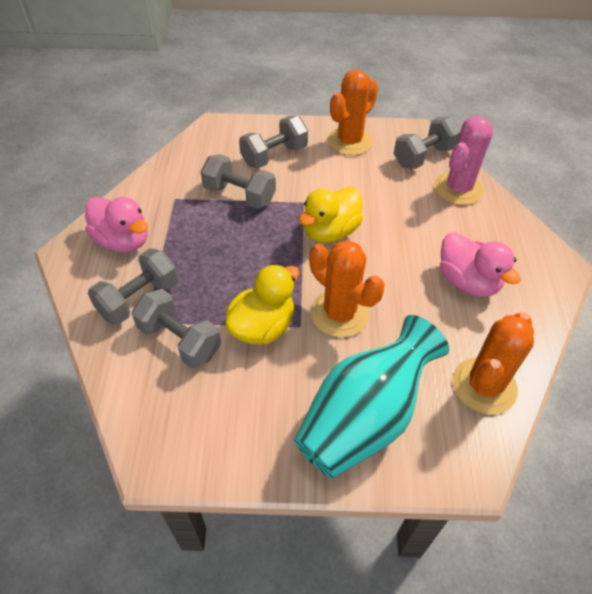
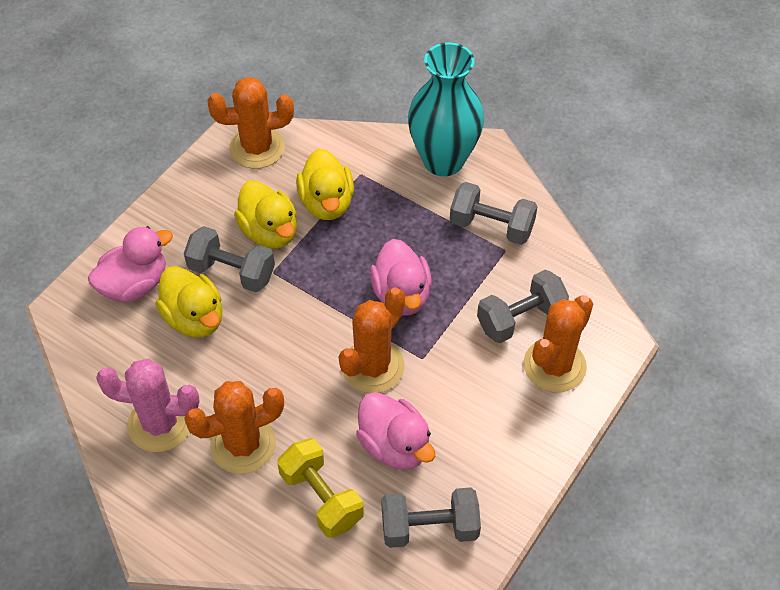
grey dumbbell: 5 -> 4
orange cactus: 3 -> 4
pink duck: 2 -> 3
yellow duck: 2 -> 3
yellow dumbbell: 0 -> 1

